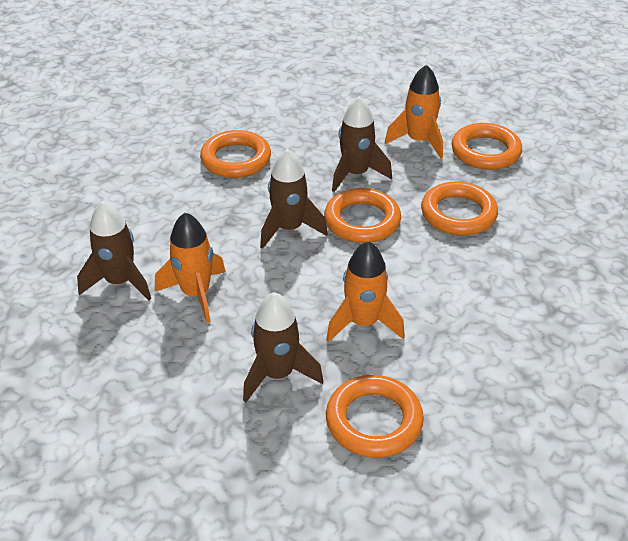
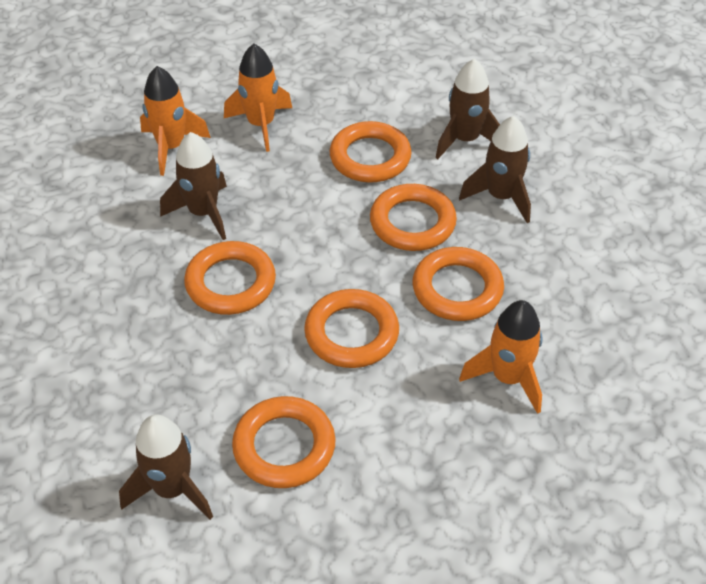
orange ring: 5 -> 6

